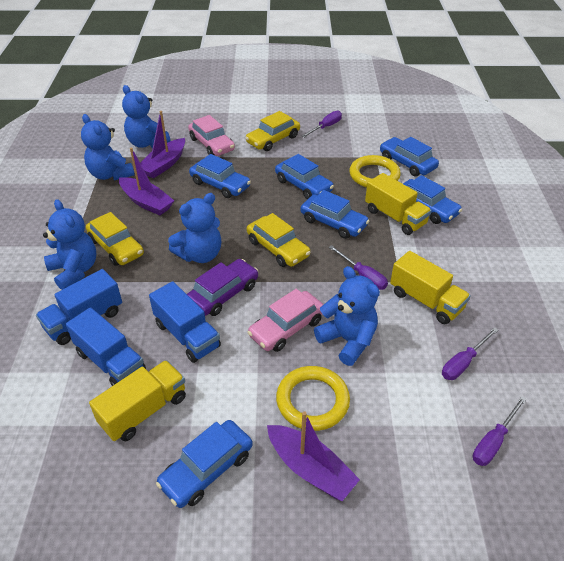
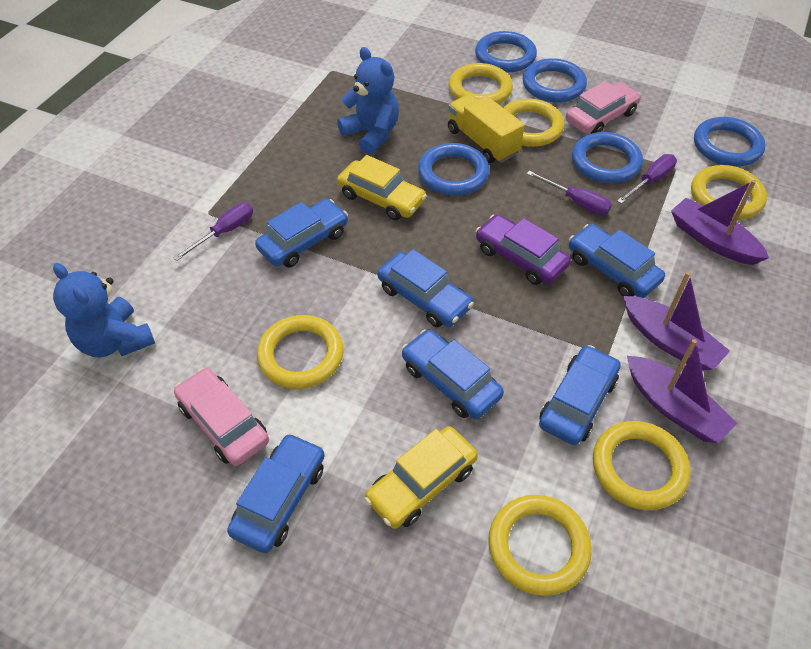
blue ring: 0 -> 5
blue teddy bear: 5 -> 2
blue truck: 3 -> 0
purple screwdriver: 4 -> 3
yellow car: 3 -> 2
yellow ring: 2 -> 6
yellow truck: 3 -> 1

